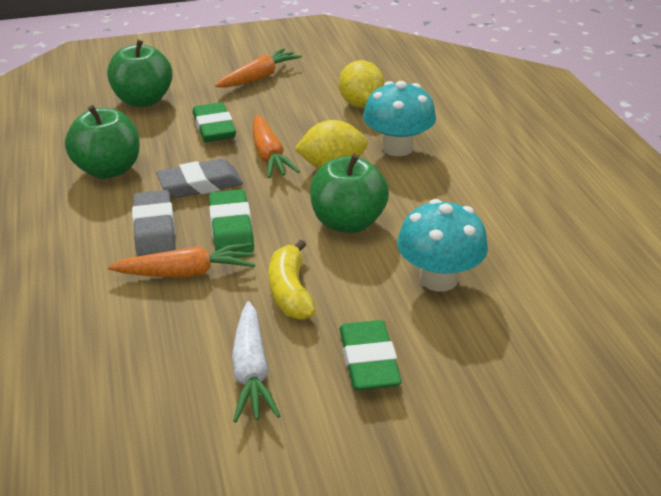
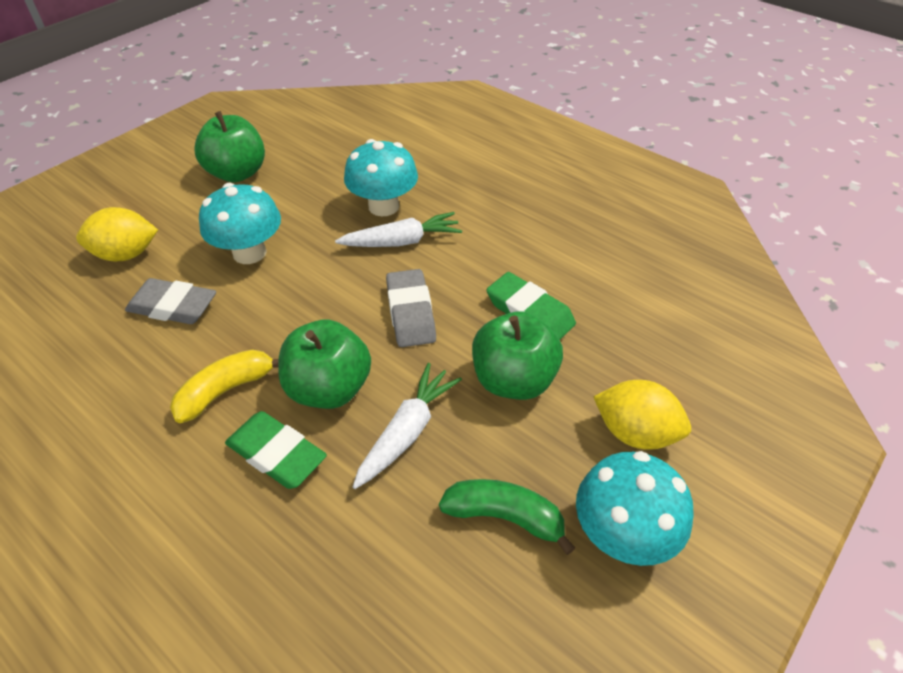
green banana: 0 -> 1
green eraser: 3 -> 2
orange carrot: 3 -> 0
turquoise mushroom: 2 -> 3
white carrot: 1 -> 2

